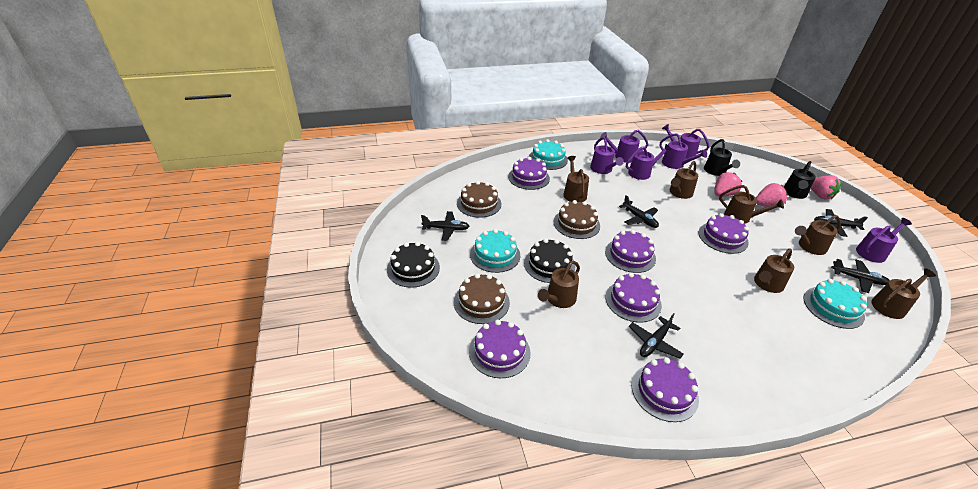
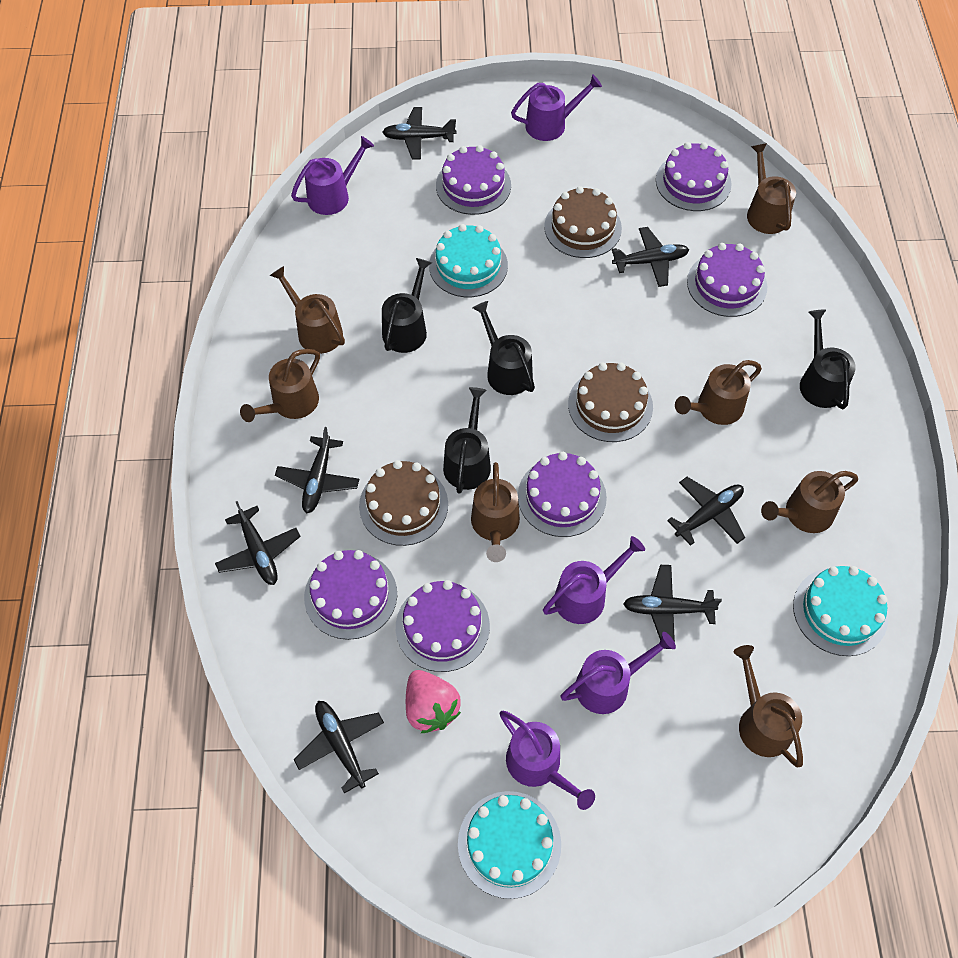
black cake: 2 -> 0
black plane: 5 -> 7
black watering can: 2 -> 4
pink strawberry: 3 -> 1
purple watering can: 6 -> 5

